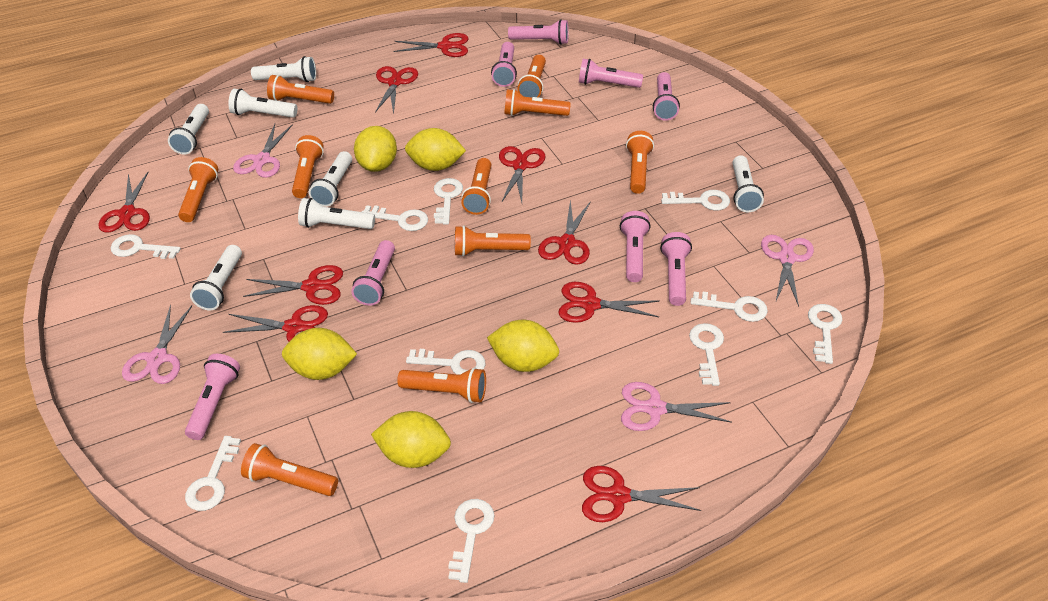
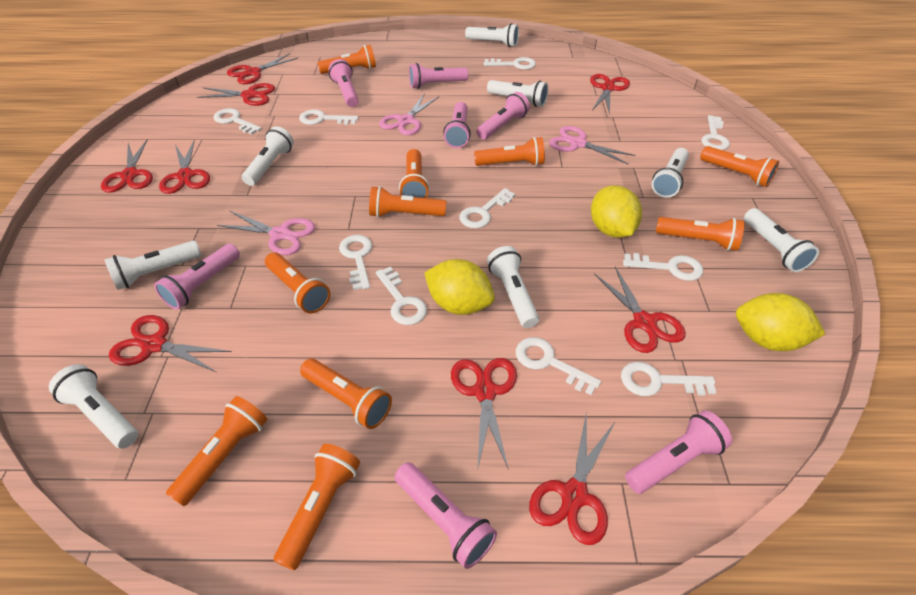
pink flashlight: 8 -> 7
pink scissors: 4 -> 3
white flashlight: 7 -> 8
yellow lemon: 5 -> 3

